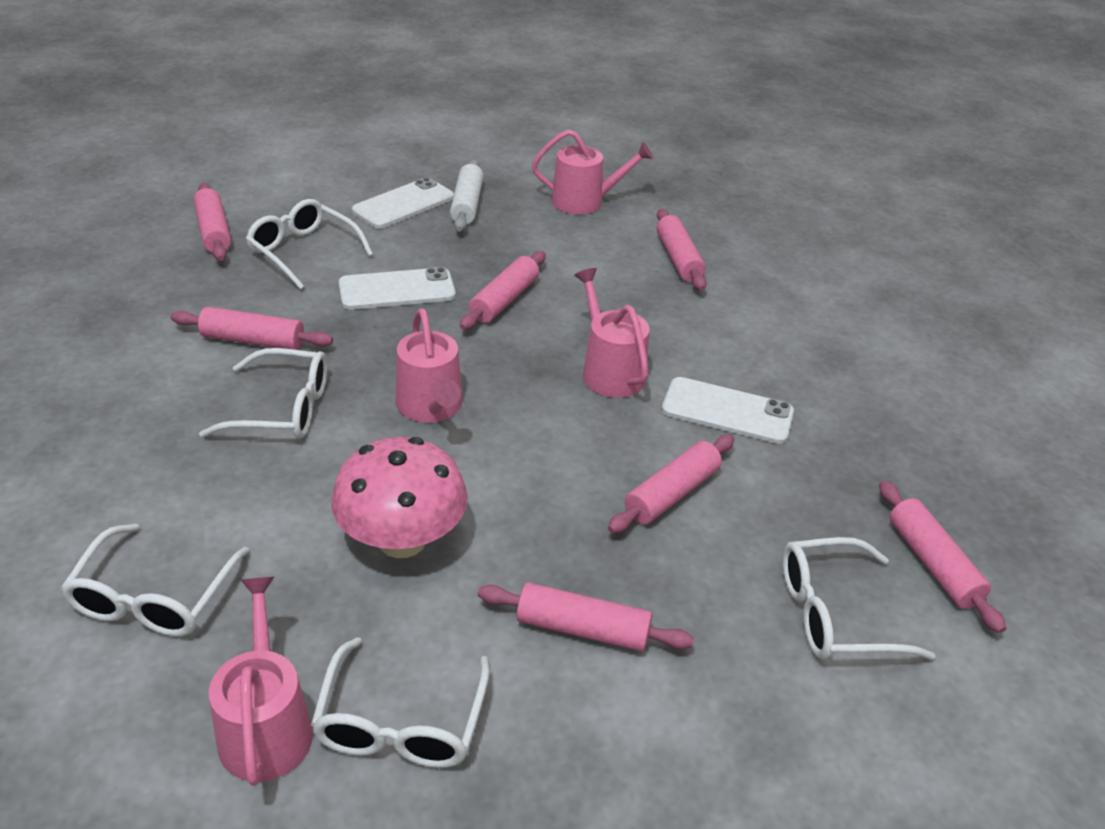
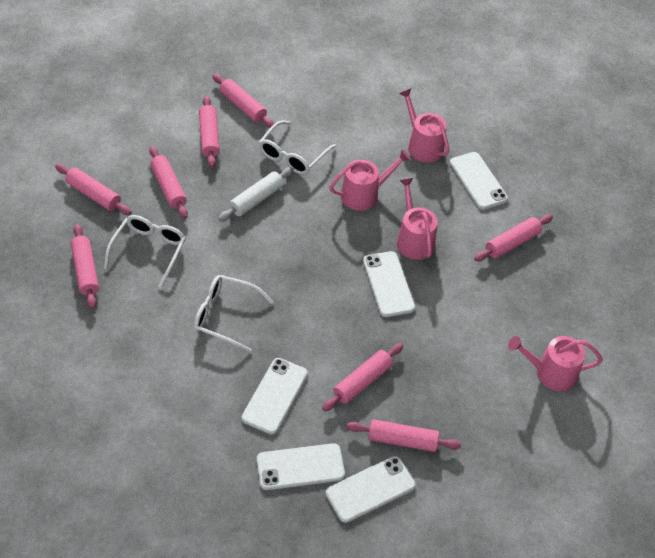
pink mushroom: 1 -> 0
pink rolling pin: 7 -> 8
white glasses: 5 -> 3
white phone: 3 -> 5

